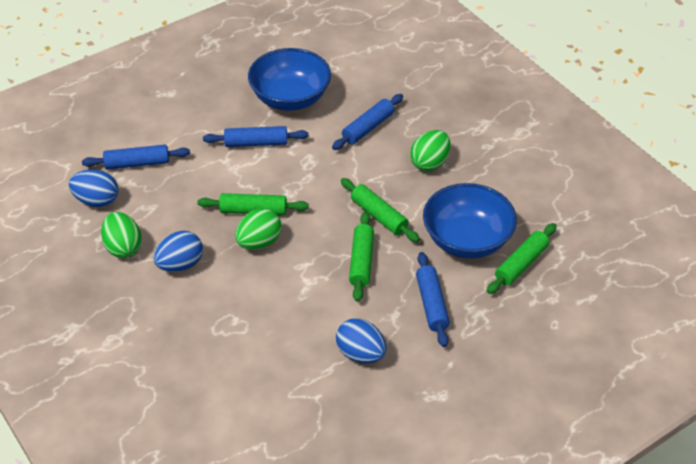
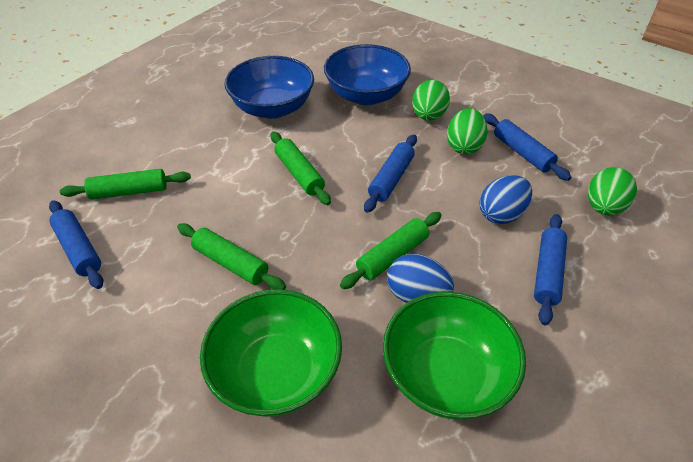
blue egg: 3 -> 2
green bowl: 0 -> 2

